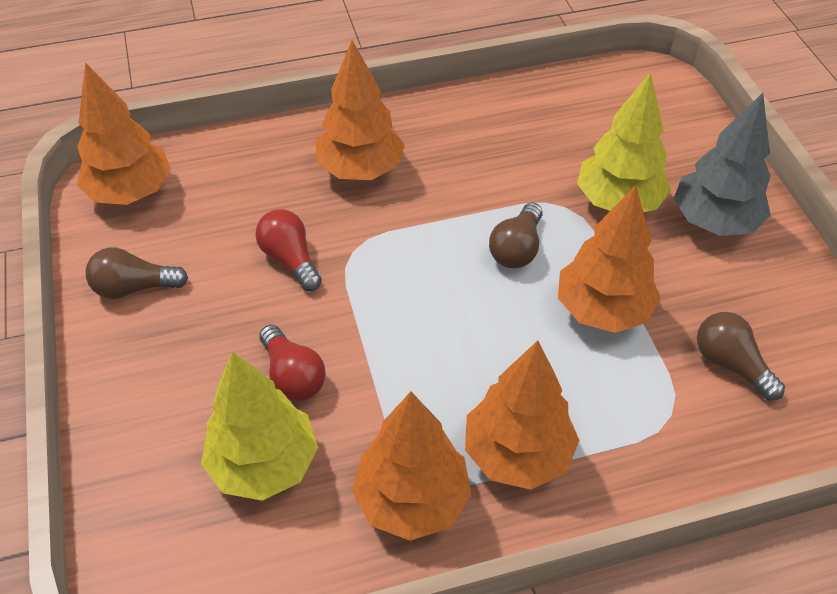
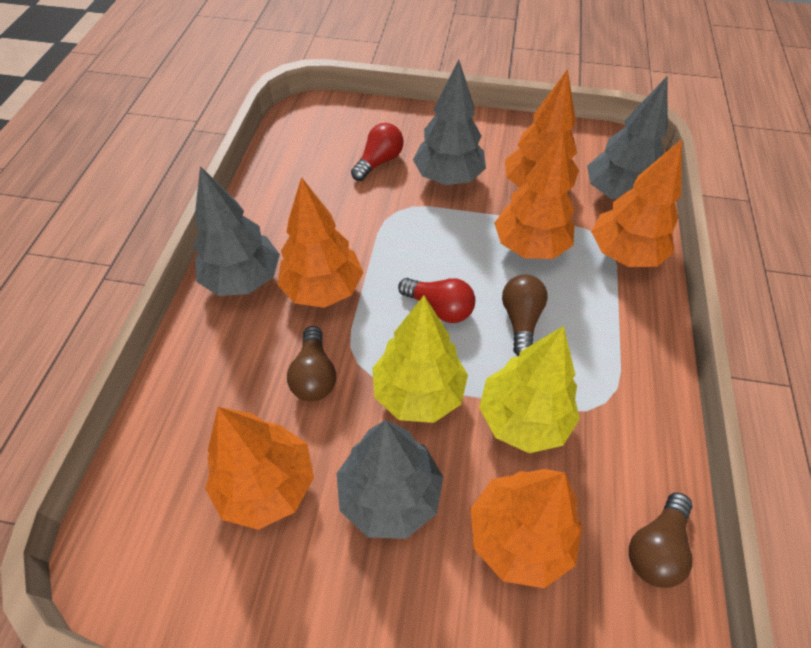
grey tree: 1 -> 4
orange tree: 5 -> 6

